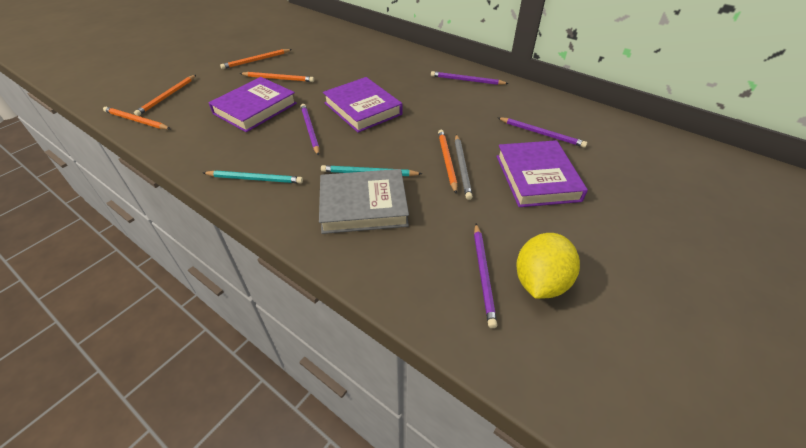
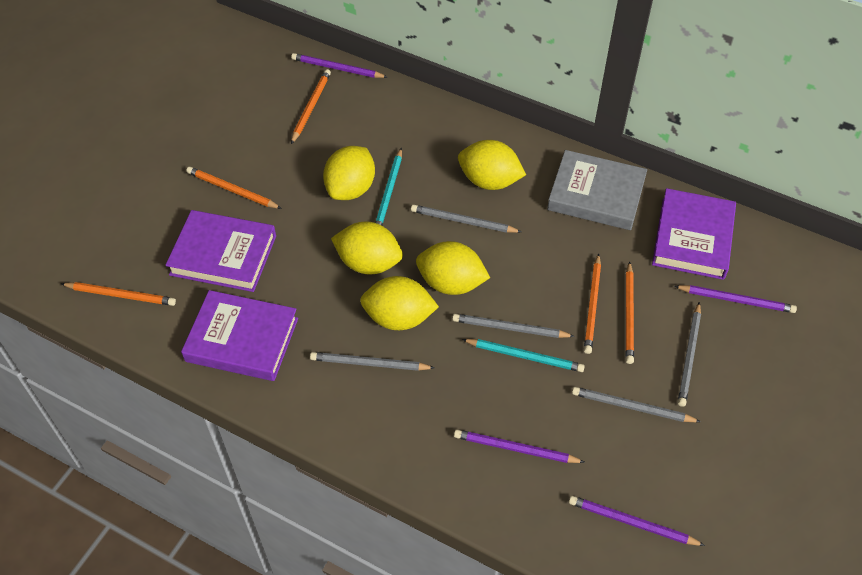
grey pencil: 1 -> 5
yellow lemon: 1 -> 5

